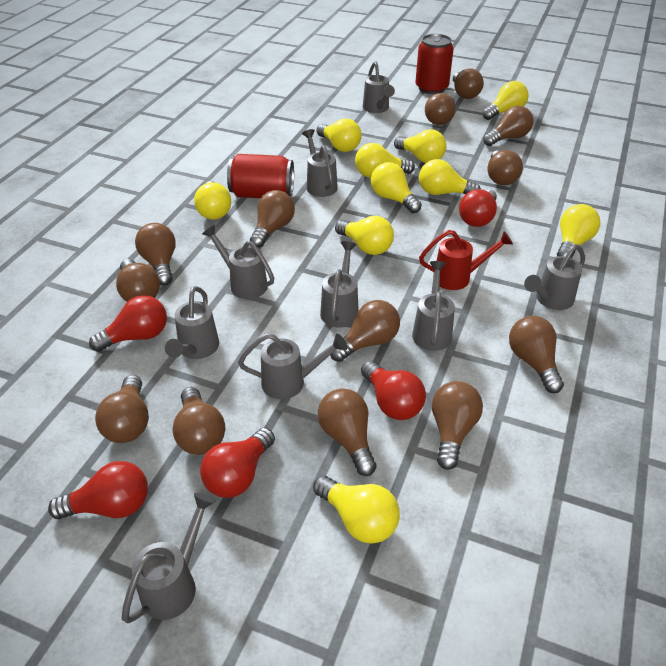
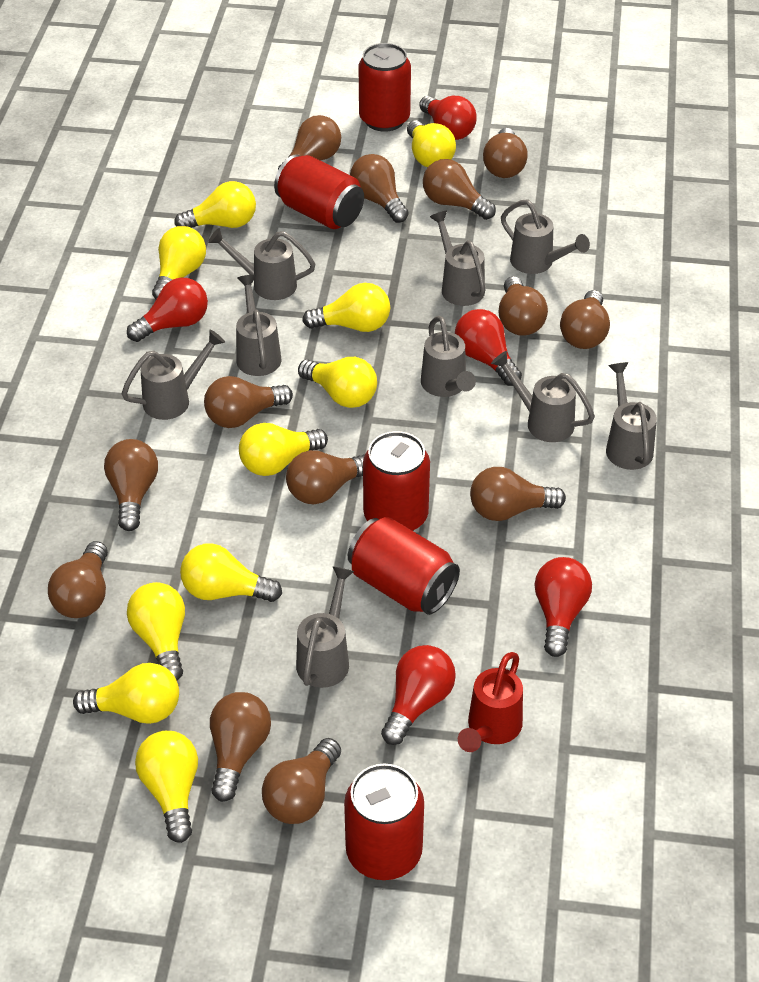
red can: 2 -> 5

